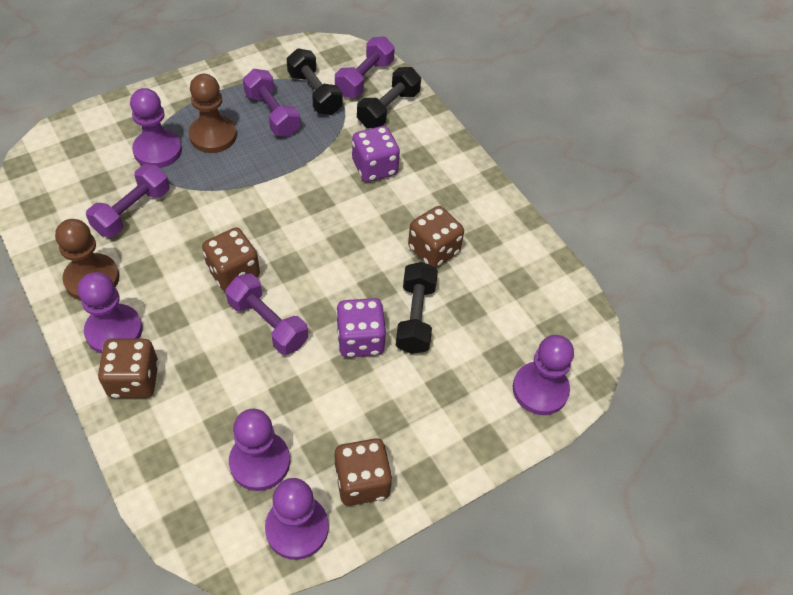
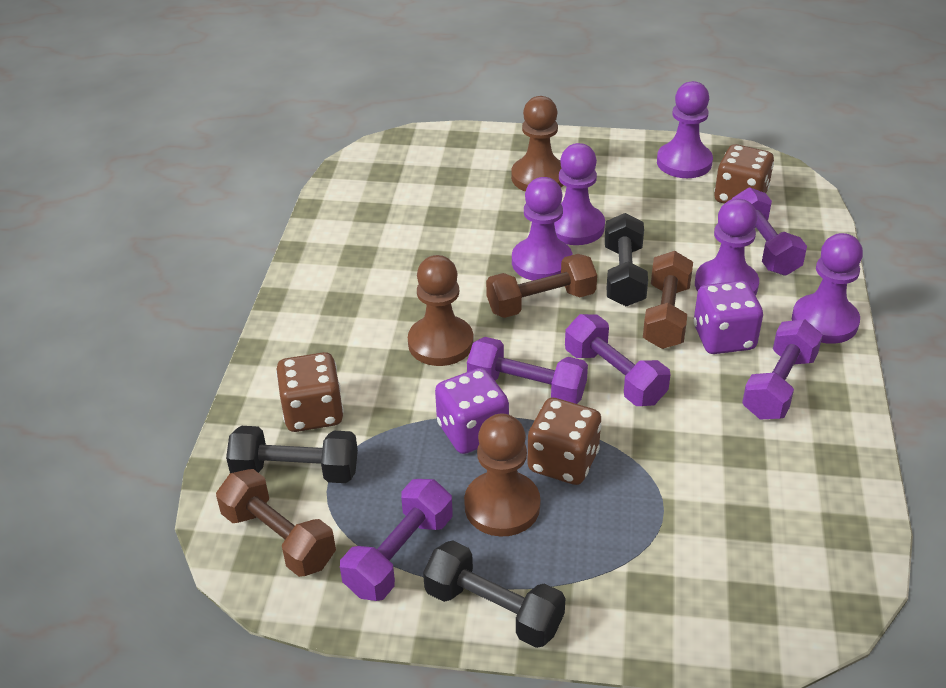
brown dice: 4 -> 3
brown dumbbell: 0 -> 3
brown pawn: 2 -> 3
purple dumbbell: 4 -> 5

